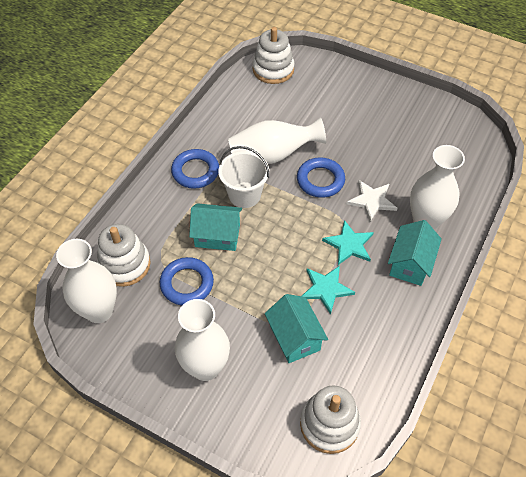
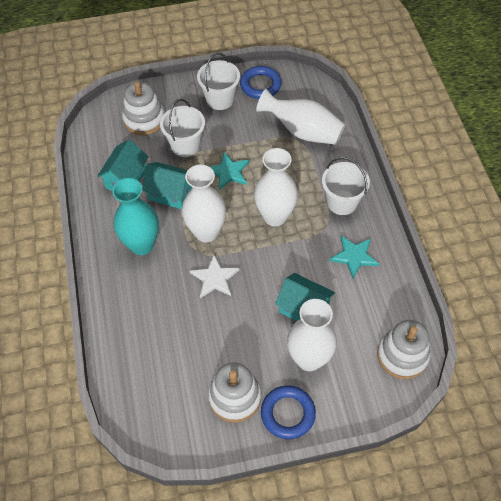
blue ring: 3 -> 2
turquoise vase: 0 -> 1
white bucket: 1 -> 3

